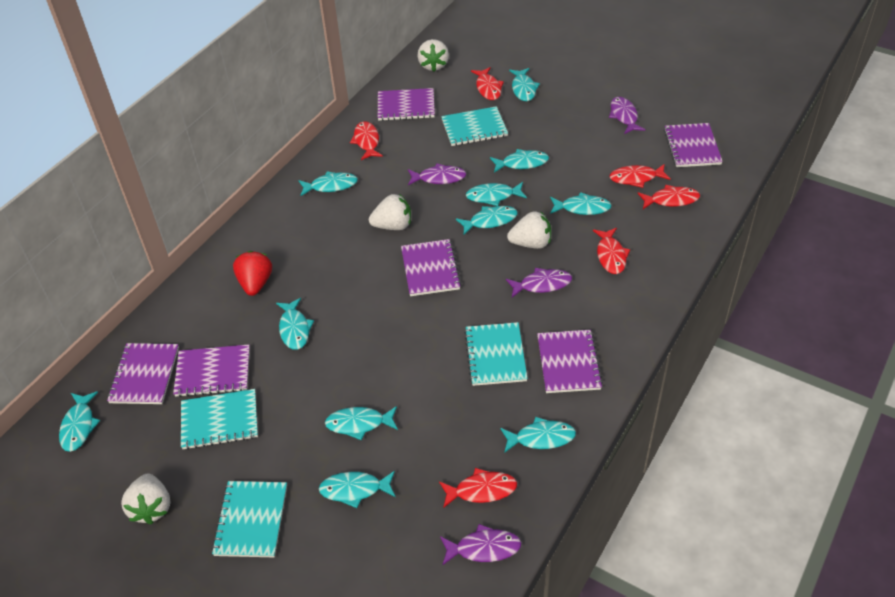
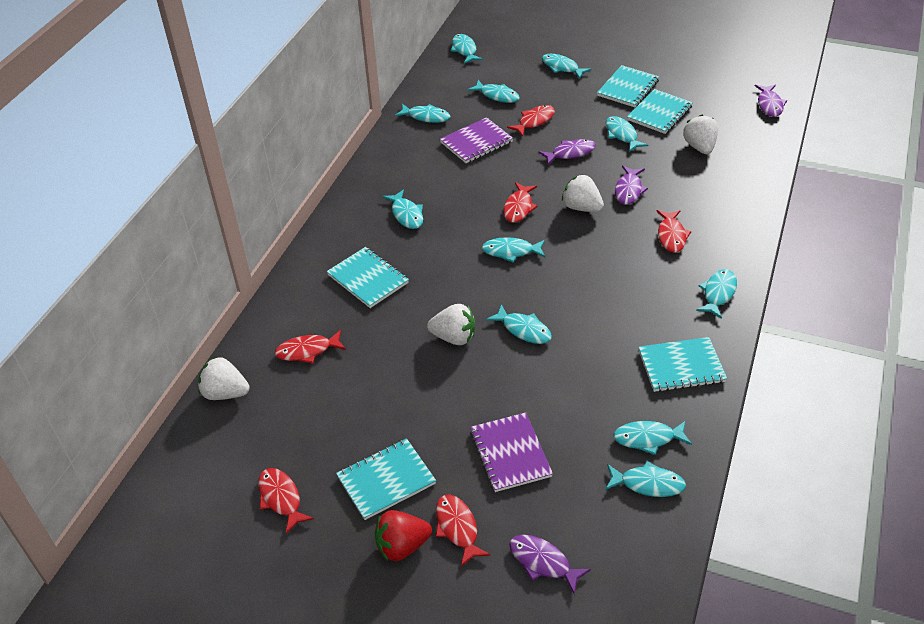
purple notebook: 6 -> 2
turquoise notebook: 4 -> 5

